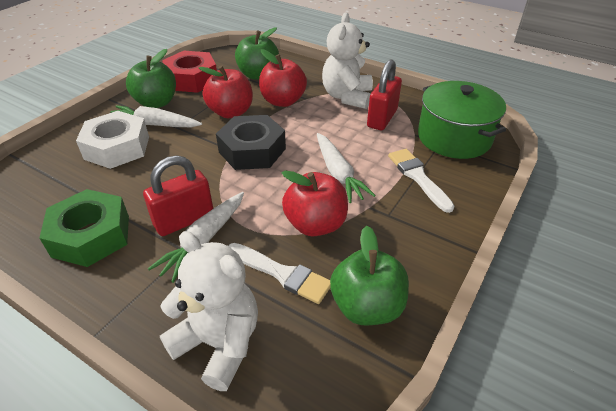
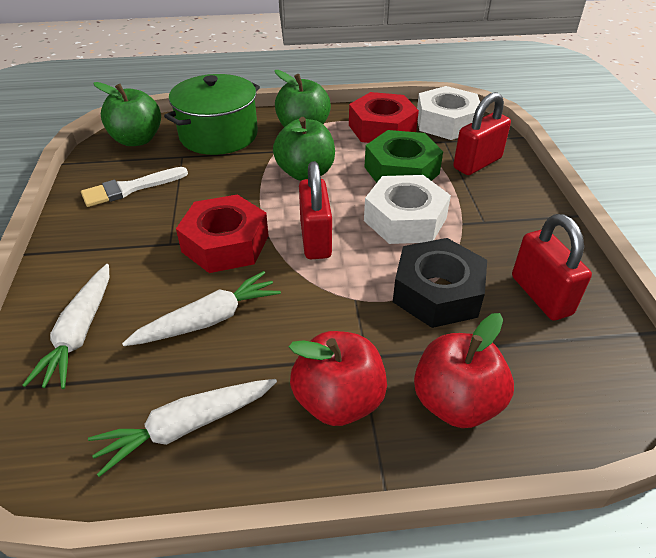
red apple: 3 -> 2
red nut: 1 -> 2
red padlock: 2 -> 3
white brush: 2 -> 1
white nut: 1 -> 2
white teddy bear: 2 -> 0

